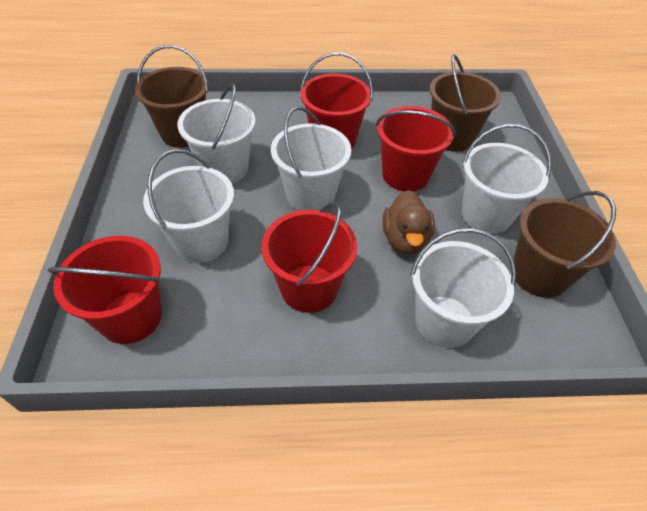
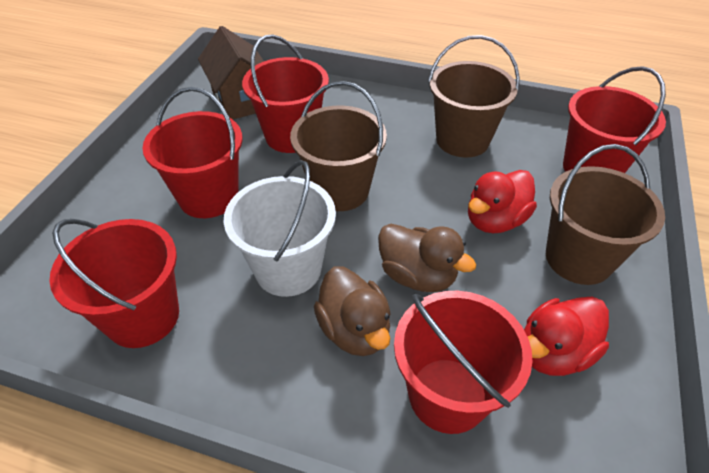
brown duck: 1 -> 2
brown house: 0 -> 1
red bucket: 4 -> 5
red duck: 0 -> 2
white bucket: 5 -> 1

